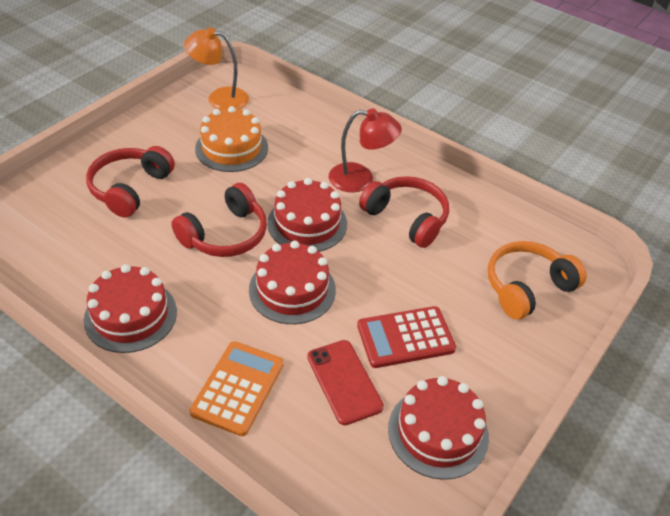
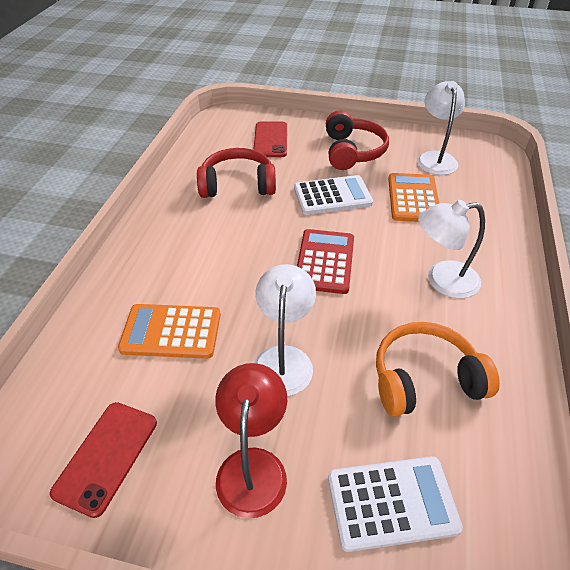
orange cake: 1 -> 0
orange calculator: 1 -> 2
orange lamp: 1 -> 0
red cake: 4 -> 0
red headphones: 3 -> 2
red phone: 1 -> 2
white calculator: 0 -> 2
white lamp: 0 -> 3

